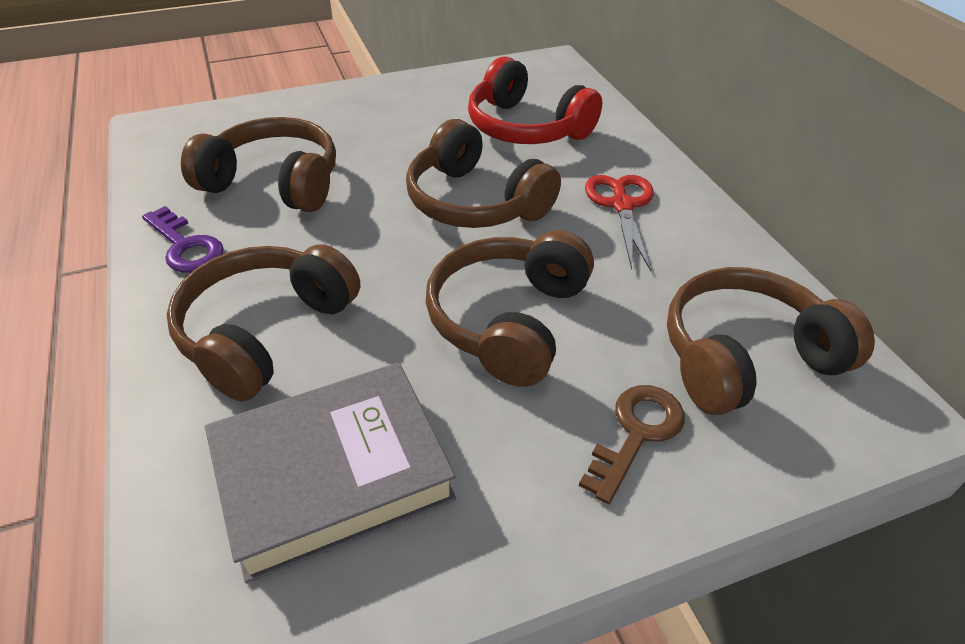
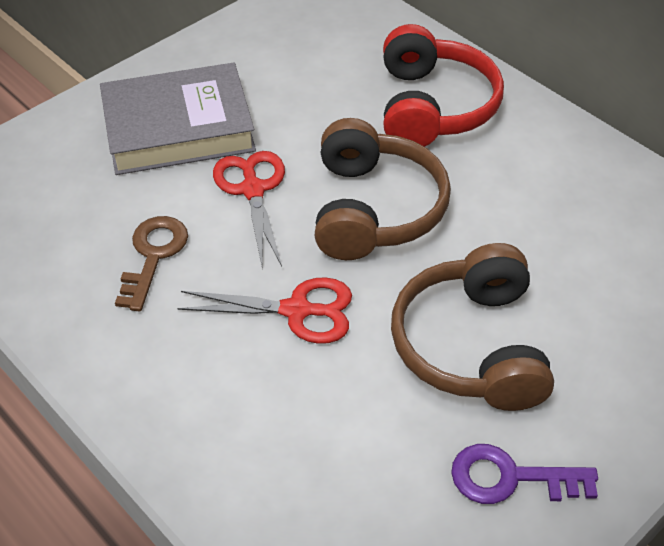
brown headphones: 5 -> 2
red scissors: 1 -> 2

